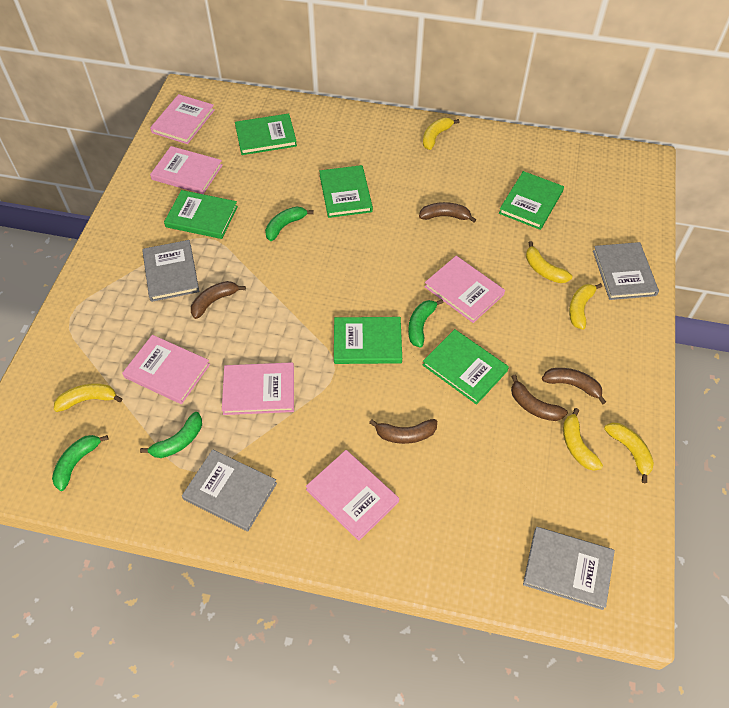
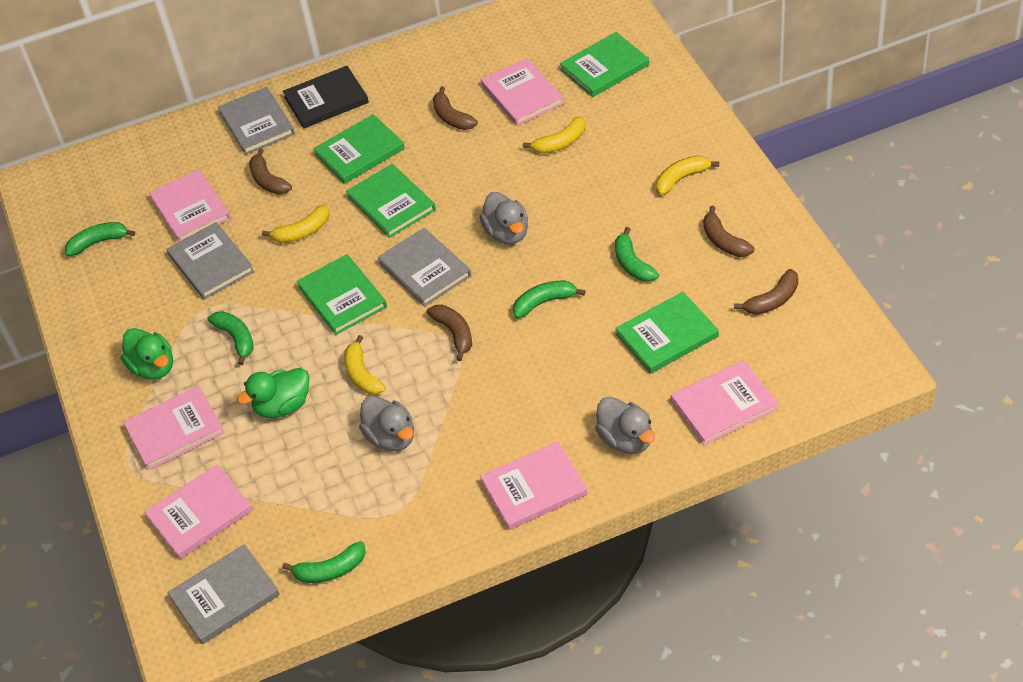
black book: 0 -> 1
green banana: 4 -> 5
green book: 6 -> 5
green duck: 0 -> 2
grey duck: 0 -> 3
yellow banana: 6 -> 4

